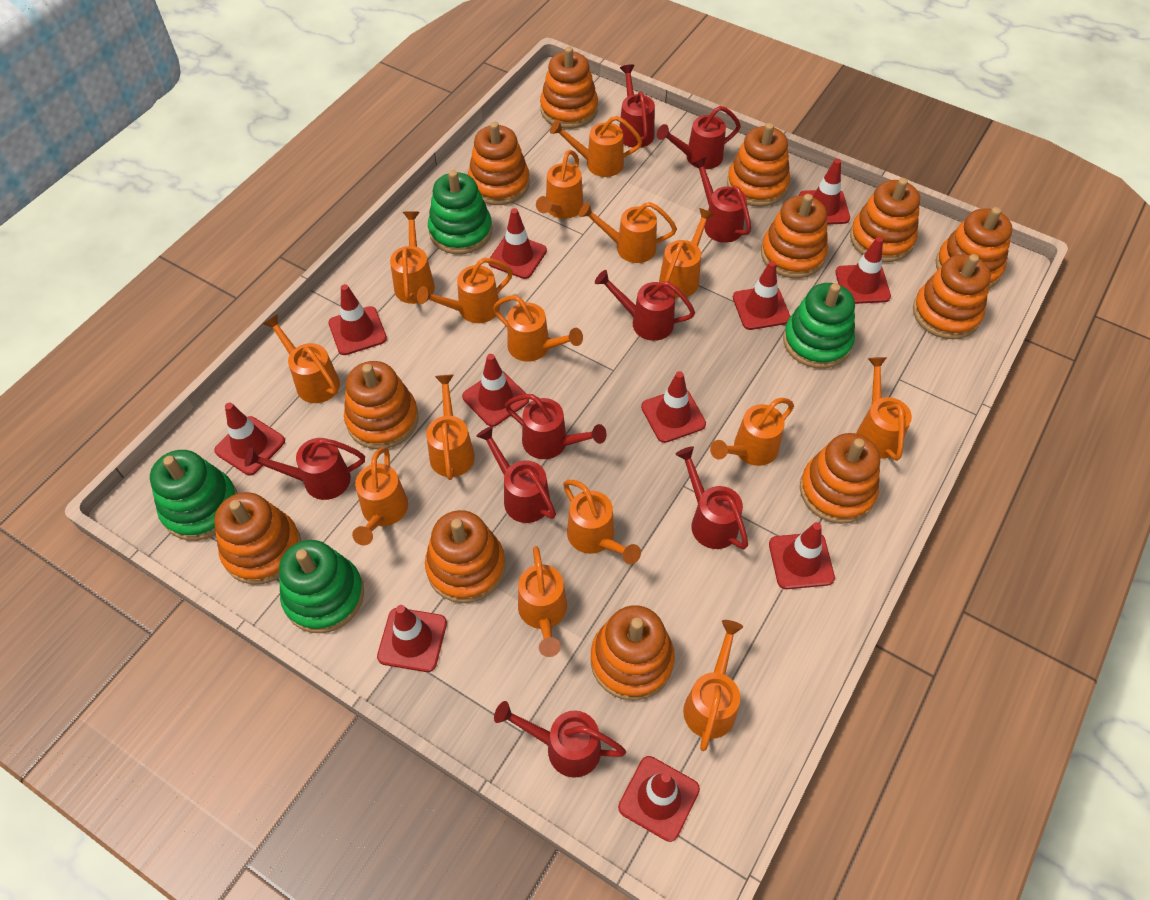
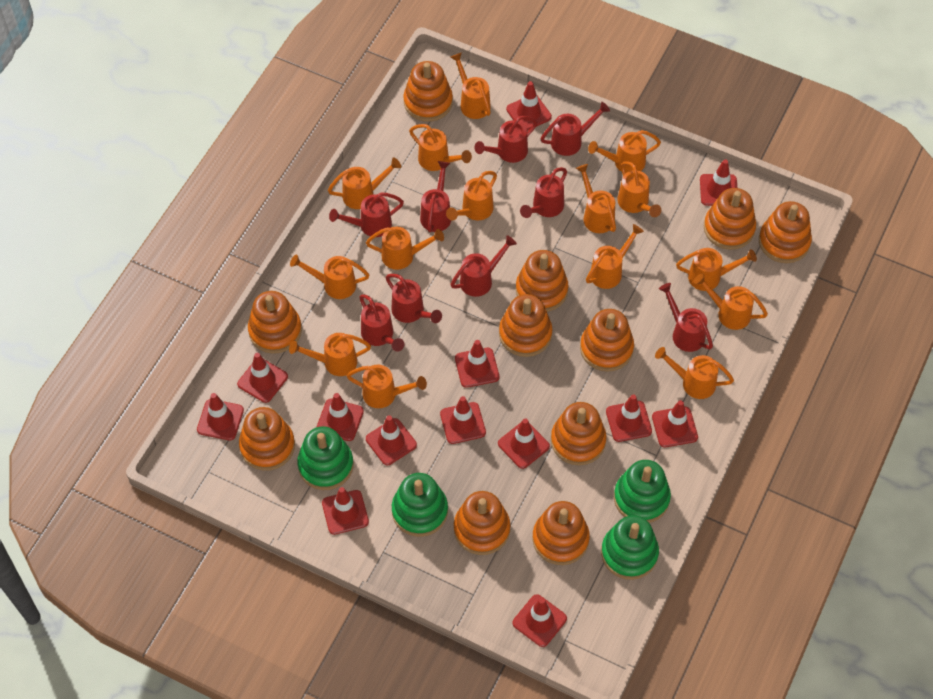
orange stacking toy: 12 -> 11
red traffic cone: 11 -> 13

